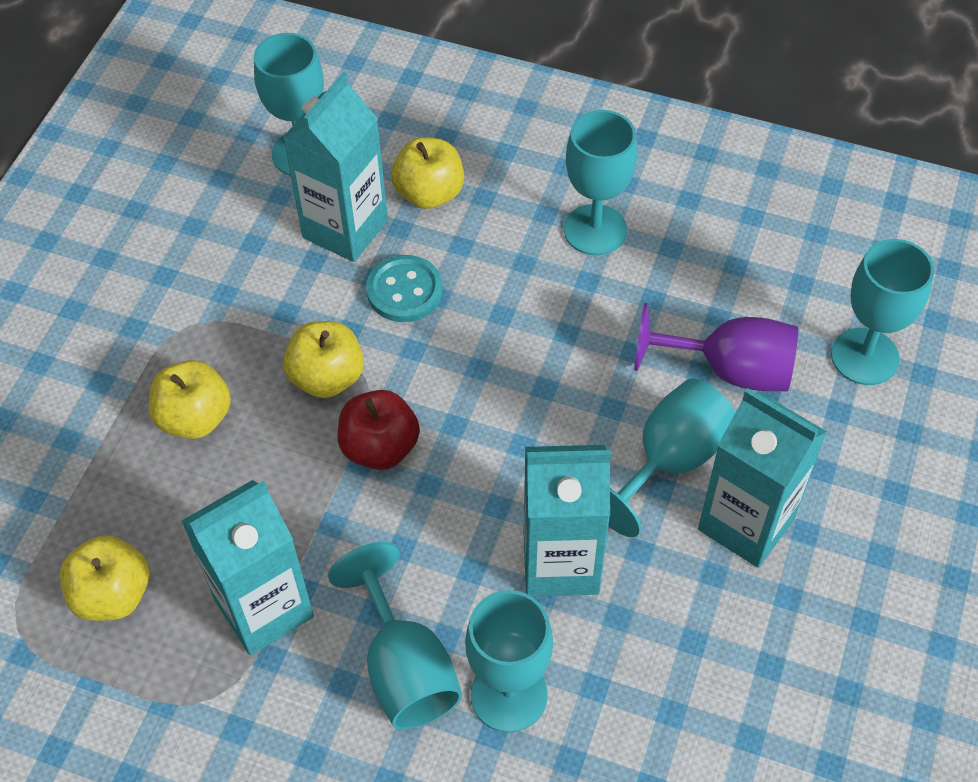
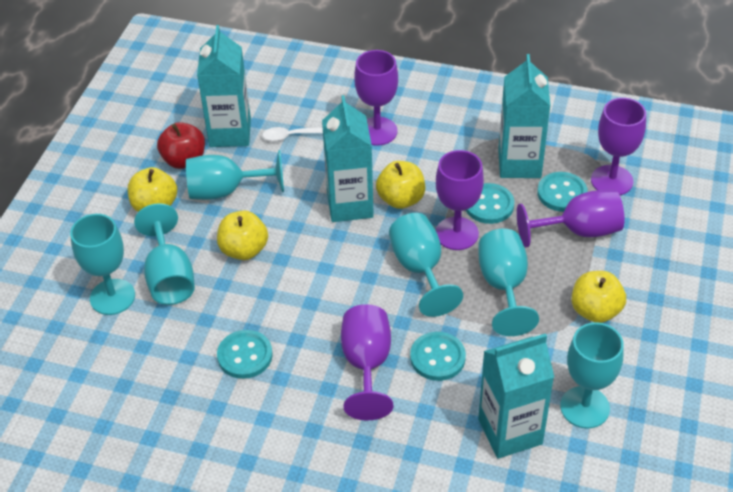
purple goblet: 1 -> 5
turquoise button: 1 -> 4
white spoon: 0 -> 1

